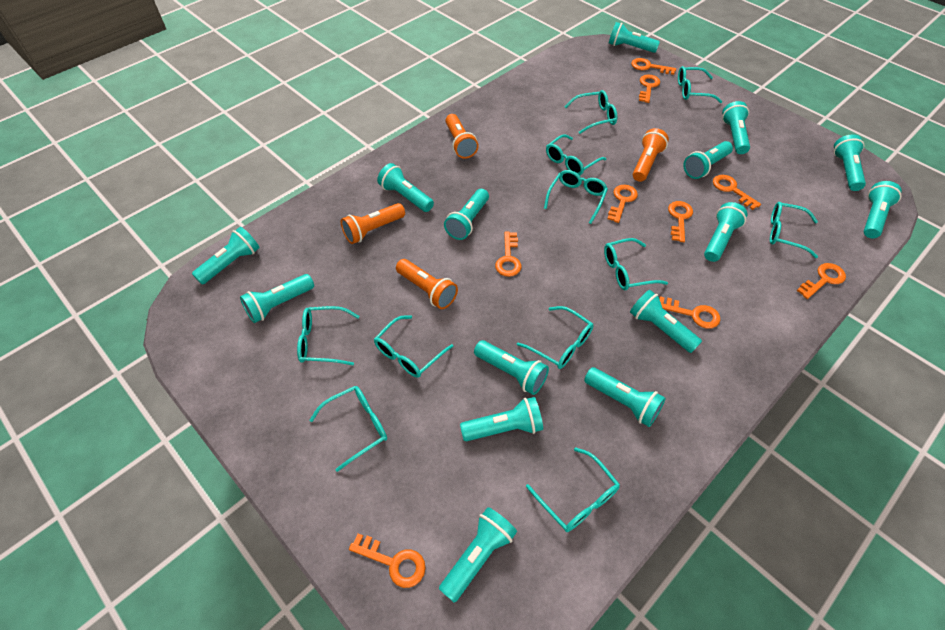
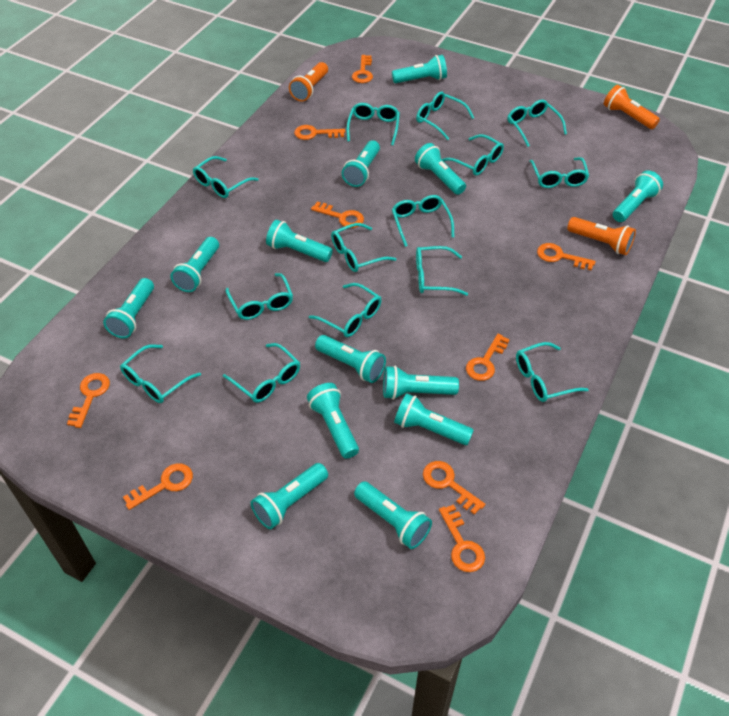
orange flashlight: 4 -> 3
turquoise flashlight: 15 -> 13
turquoise glasses: 11 -> 14

